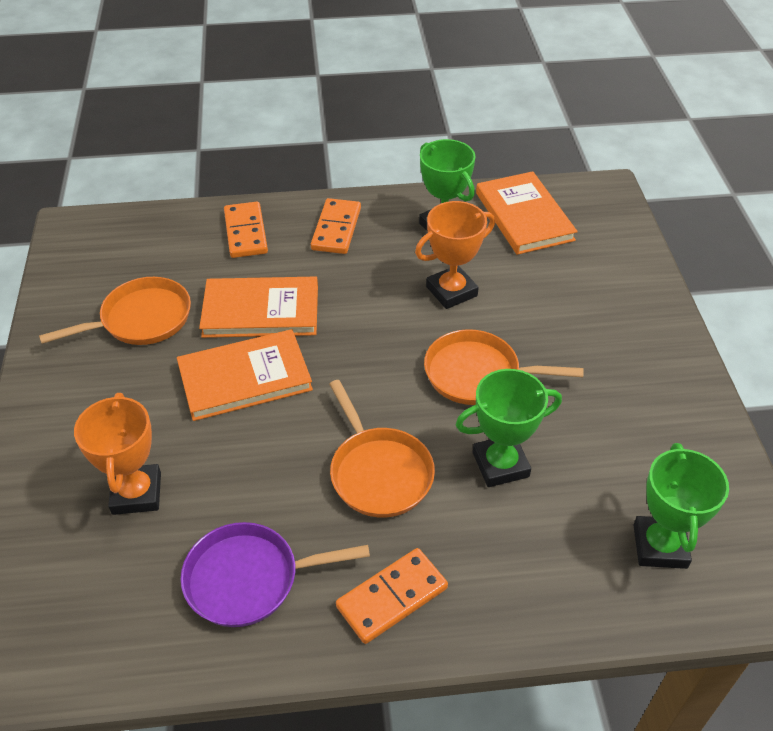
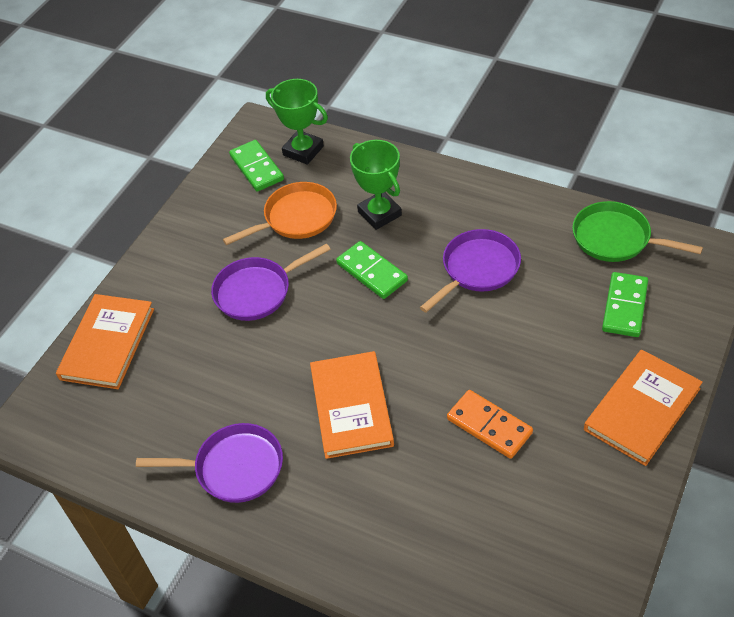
green domino: 0 -> 3
green pan: 0 -> 1
green trophy: 3 -> 2
orange domino: 3 -> 1
orange pan: 3 -> 1
orange trophy: 2 -> 0
purple pan: 1 -> 3

